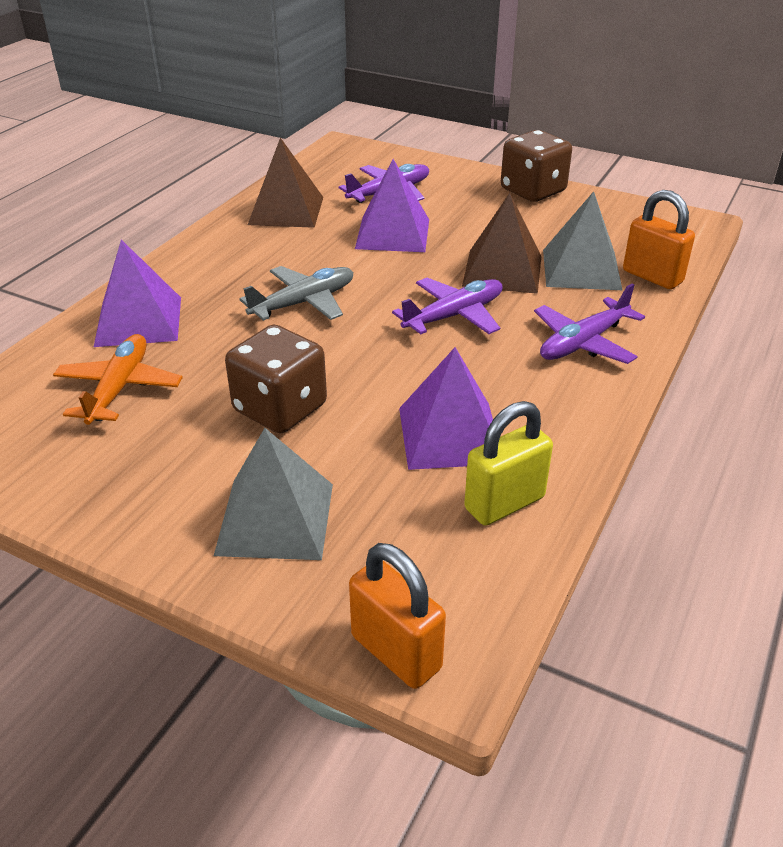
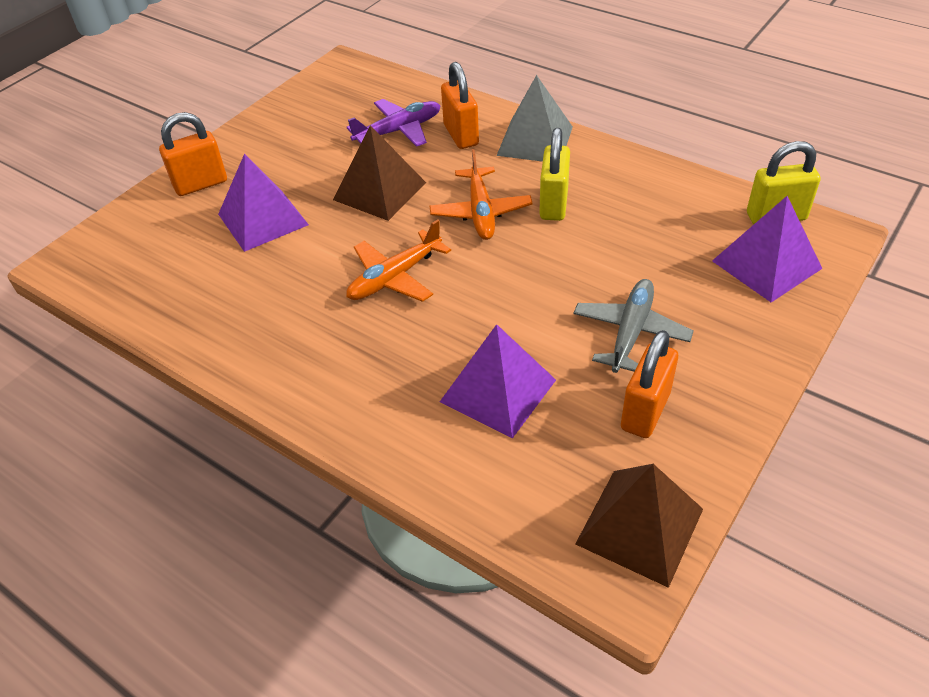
brown dice: 2 -> 0
grey pyramid: 2 -> 1
orange padlock: 2 -> 3
orange plane: 1 -> 2
purple plane: 3 -> 1
yellow padlock: 1 -> 2

